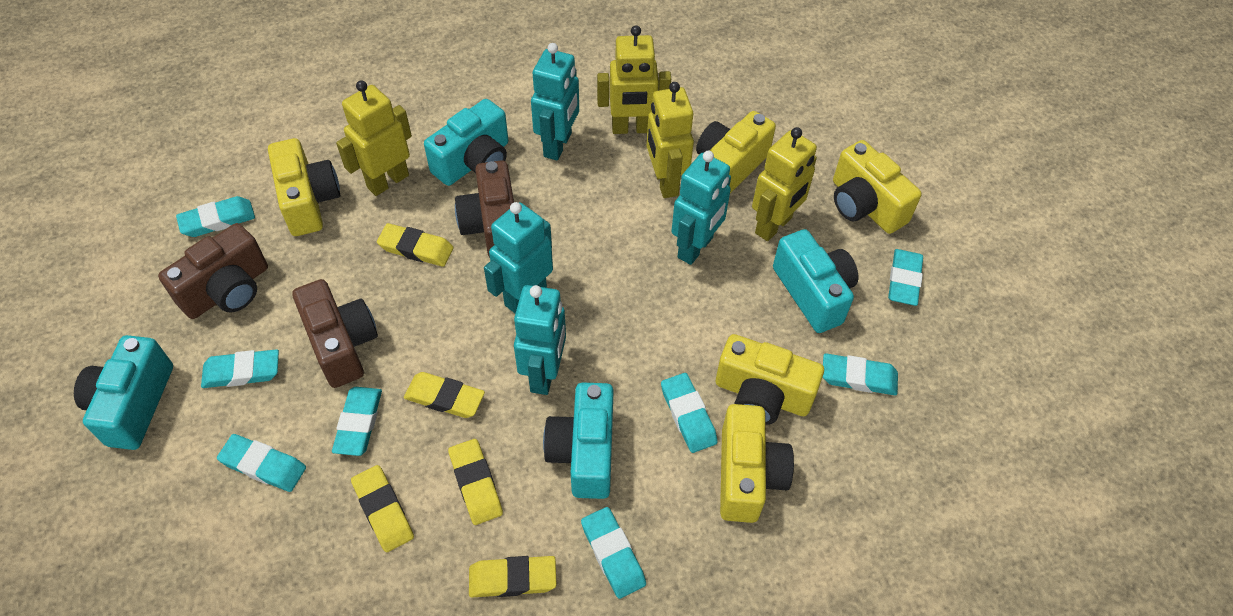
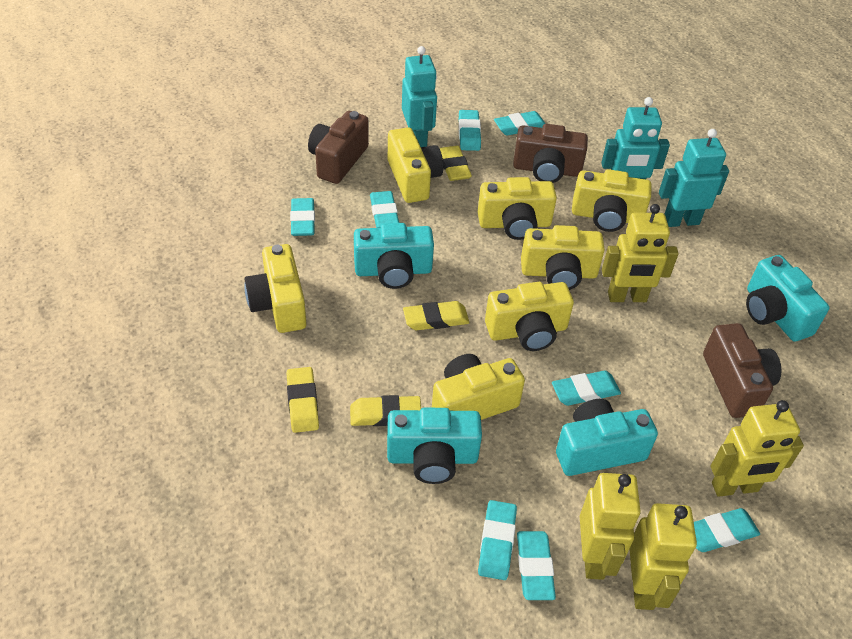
turquoise robot: 4 -> 3
yellow camera: 5 -> 7
yellow eraser: 5 -> 4

